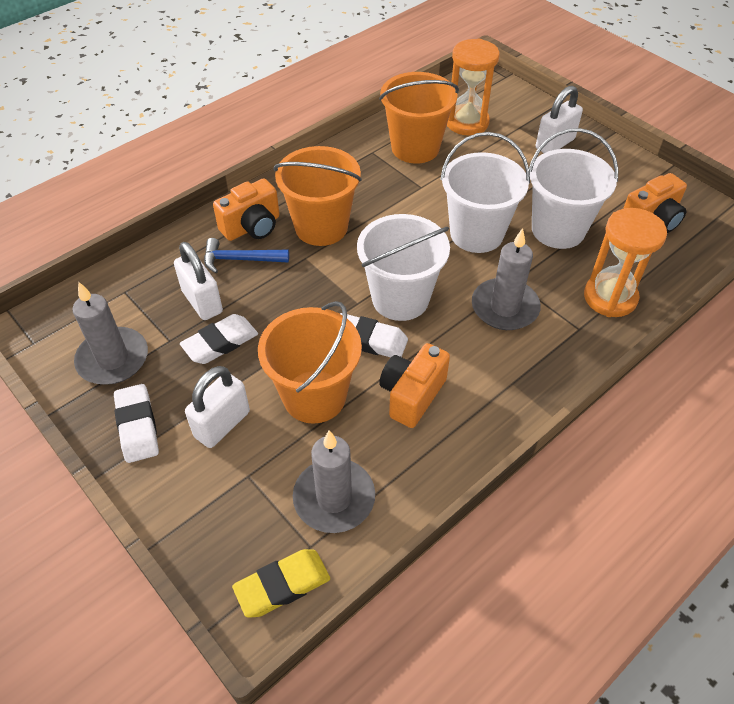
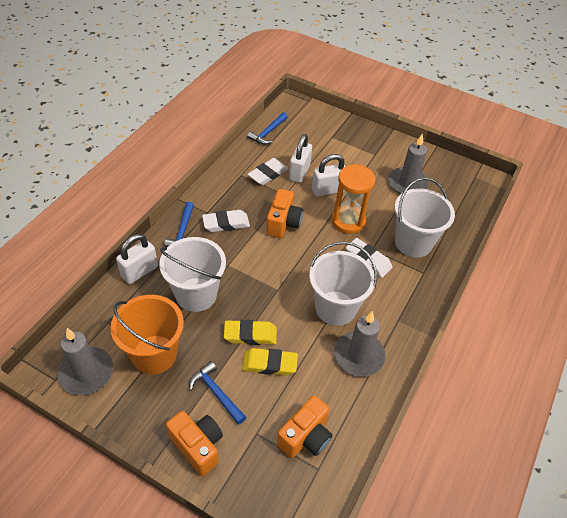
blue hammer: 1 -> 3
orange bucket: 3 -> 1
orange hourglass: 2 -> 1
yellow eraser: 1 -> 2

